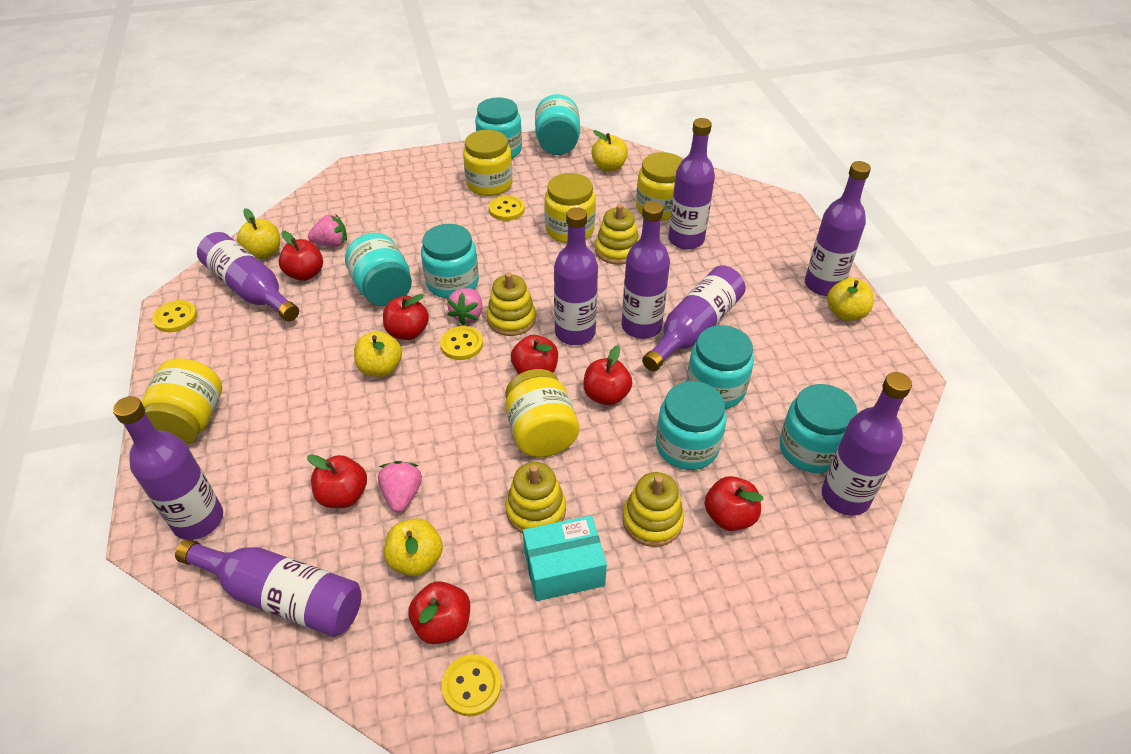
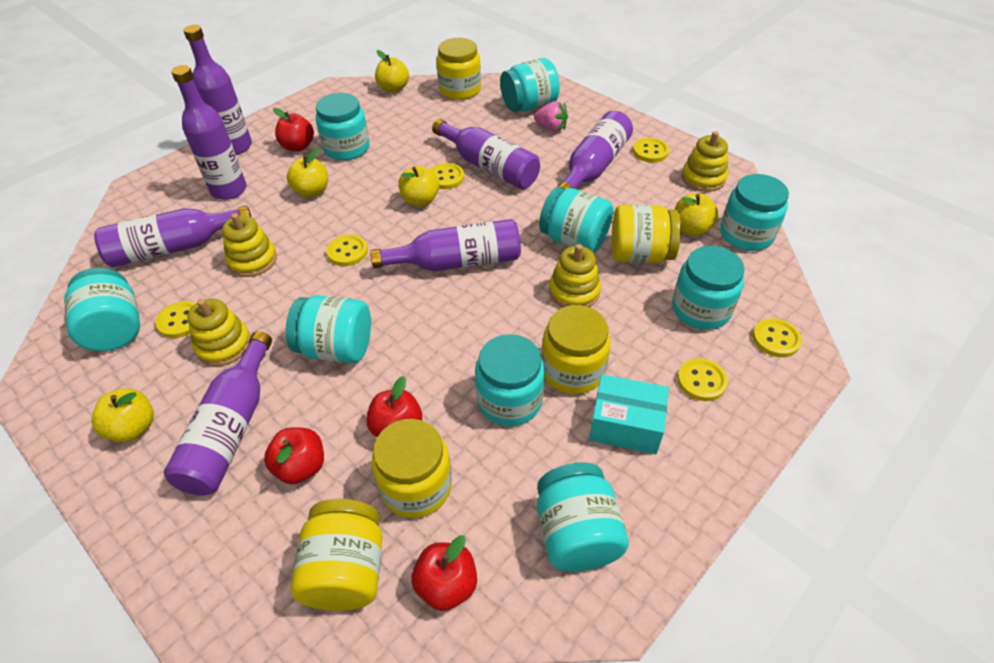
pink strawberry: 3 -> 1
purple bottle: 9 -> 7
red apple: 7 -> 4
turquoise jar: 7 -> 9
yellow button: 4 -> 6

